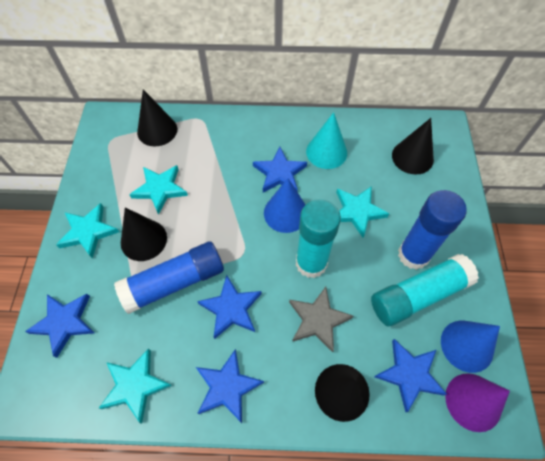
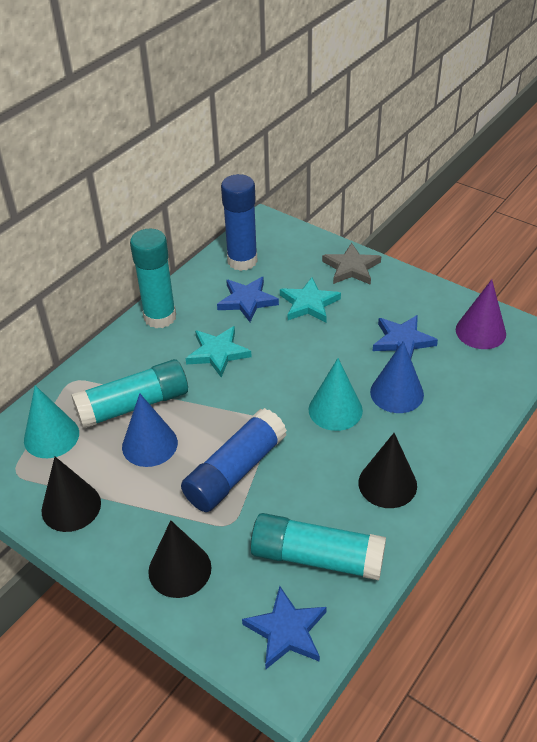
black cone: 4 -> 3
blue star: 5 -> 3
turquoise cone: 1 -> 2
turquoise glue stick: 2 -> 3
turquoise star: 4 -> 2

